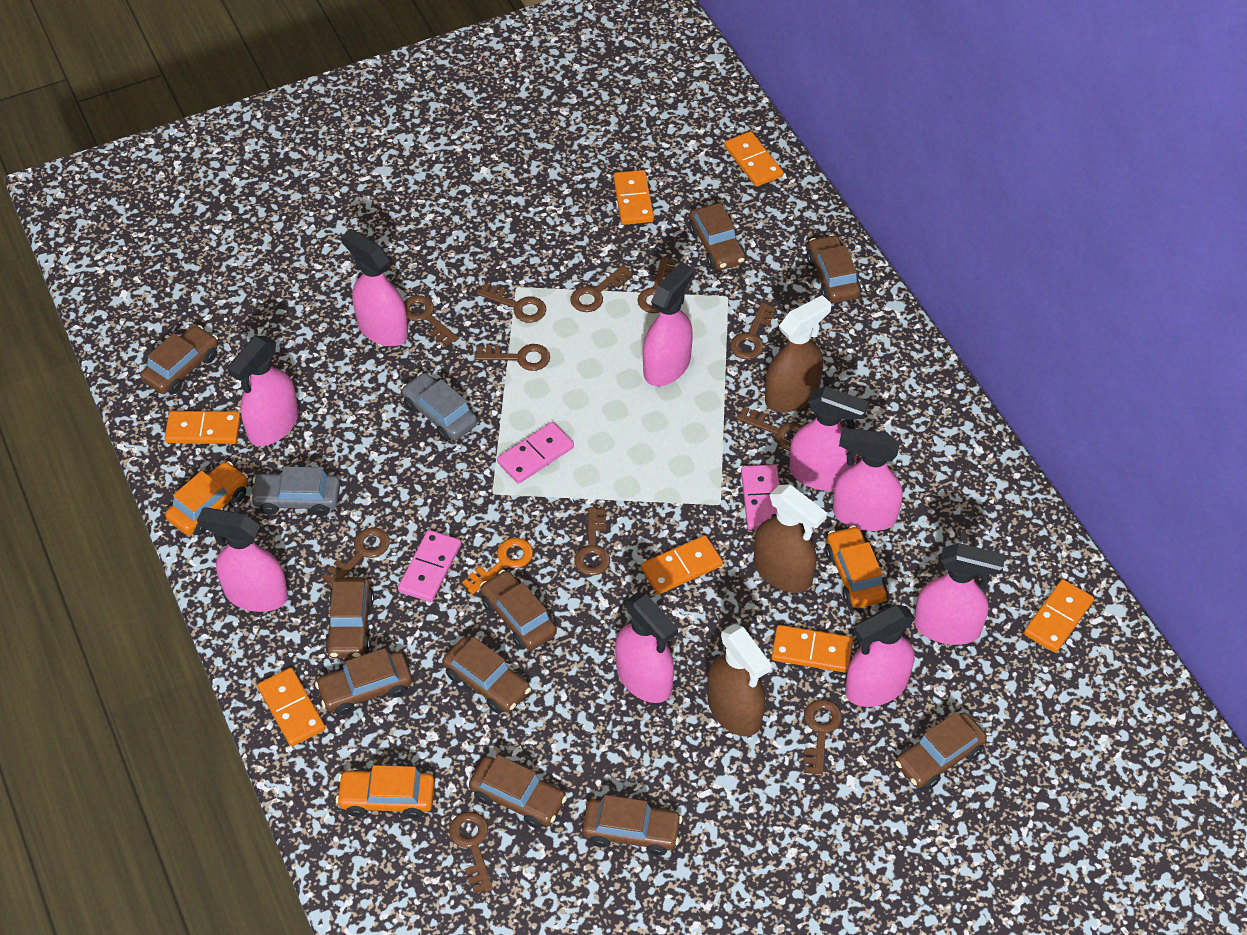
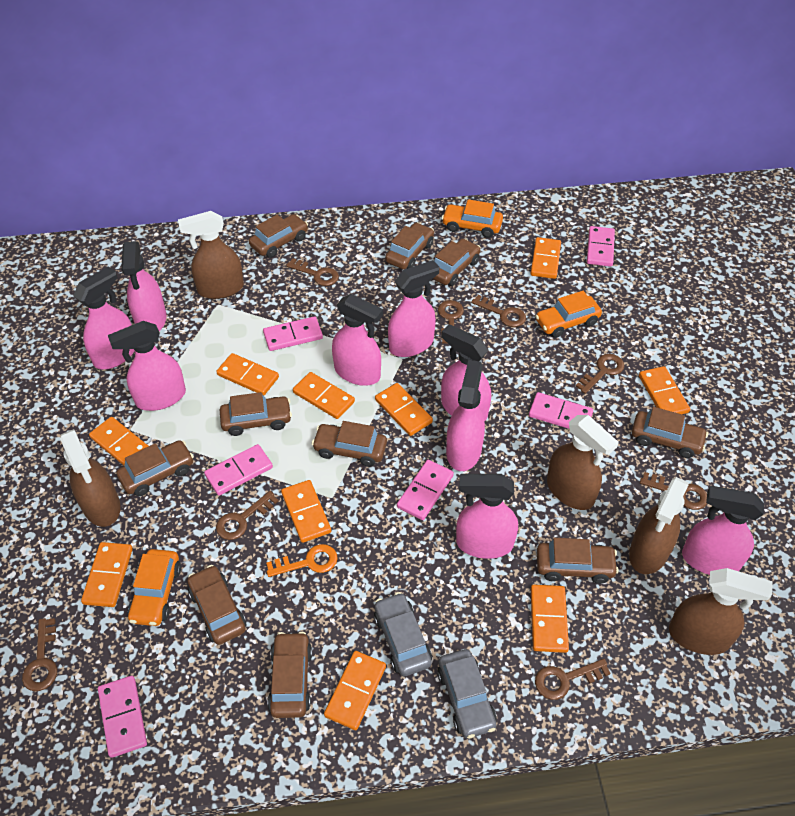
brown key: 11 -> 8
brown spray bottle: 3 -> 5
orange domino: 7 -> 10
pink domino: 3 -> 6

